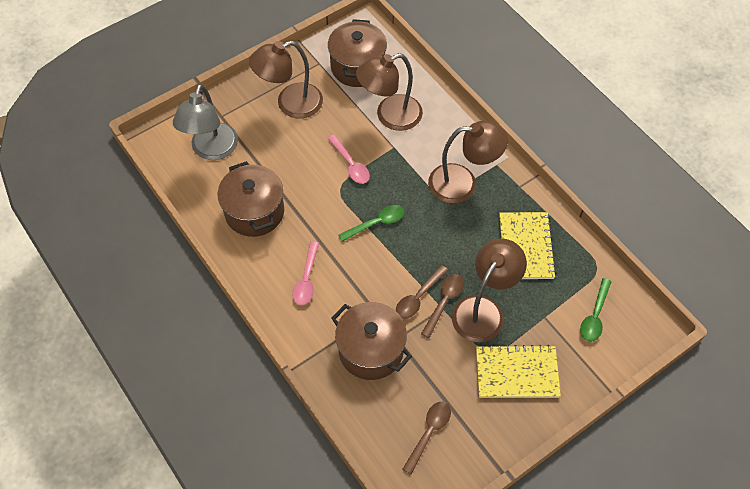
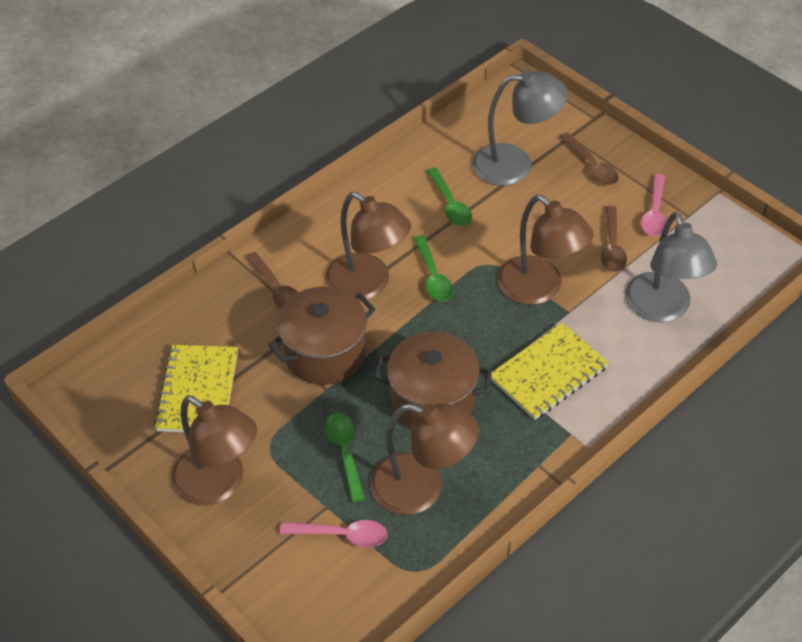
brown pot: 3 -> 2
green spoon: 2 -> 3
grey lamp: 1 -> 2

